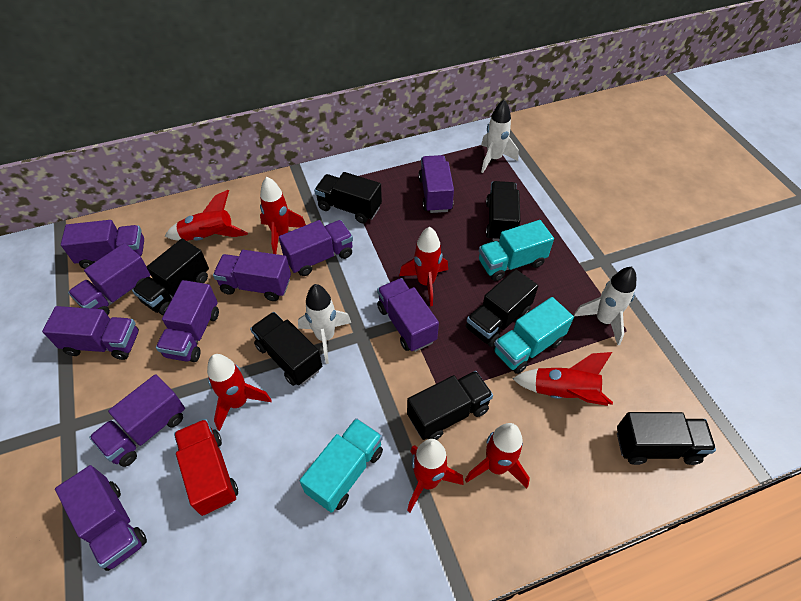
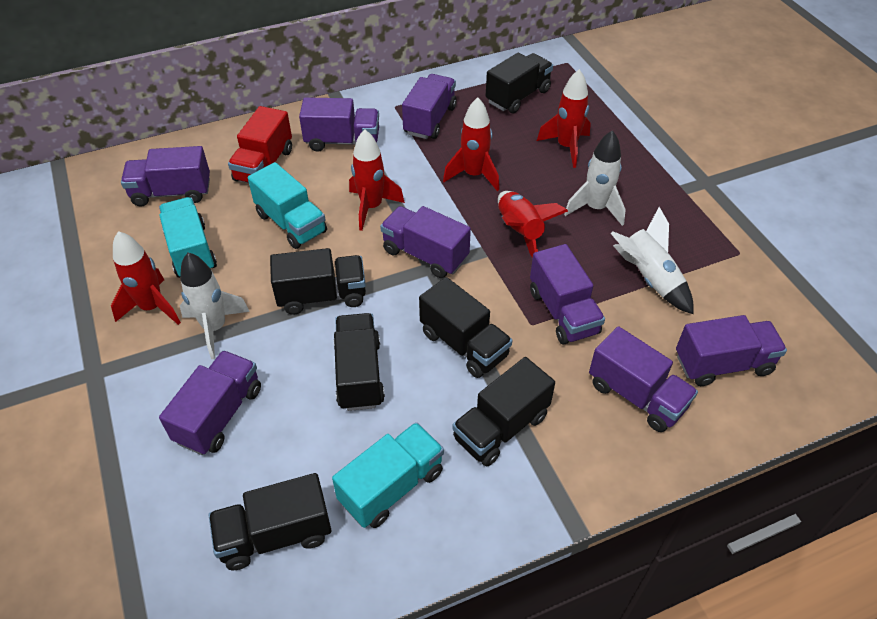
black truck: 7 -> 6
purple truck: 10 -> 8
red rocket: 7 -> 5

